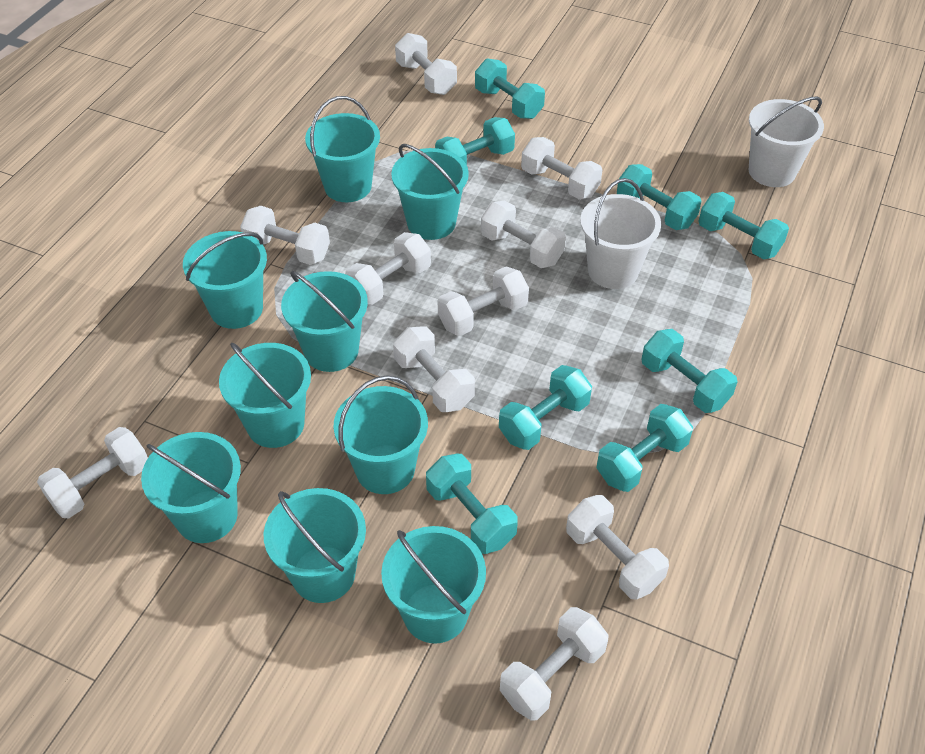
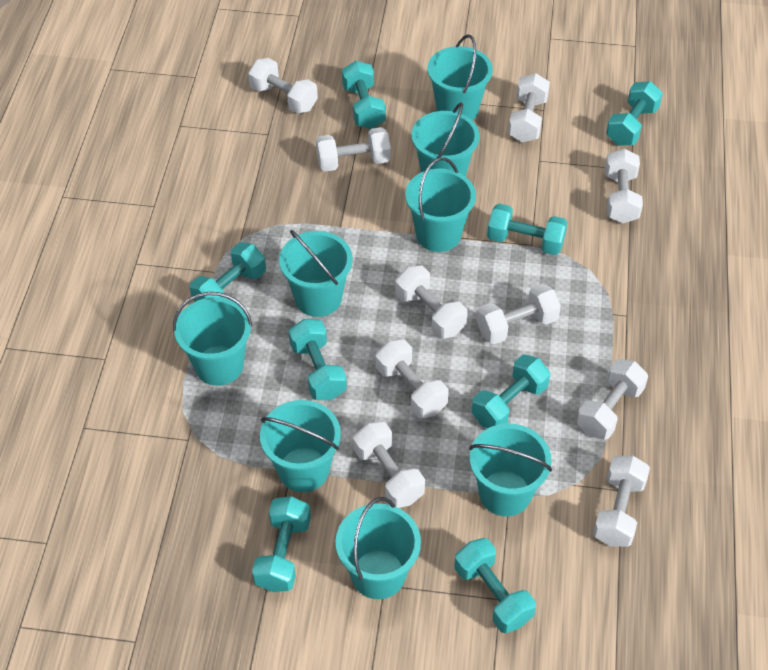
turquoise bucket: 9 -> 8
white bucket: 2 -> 0

